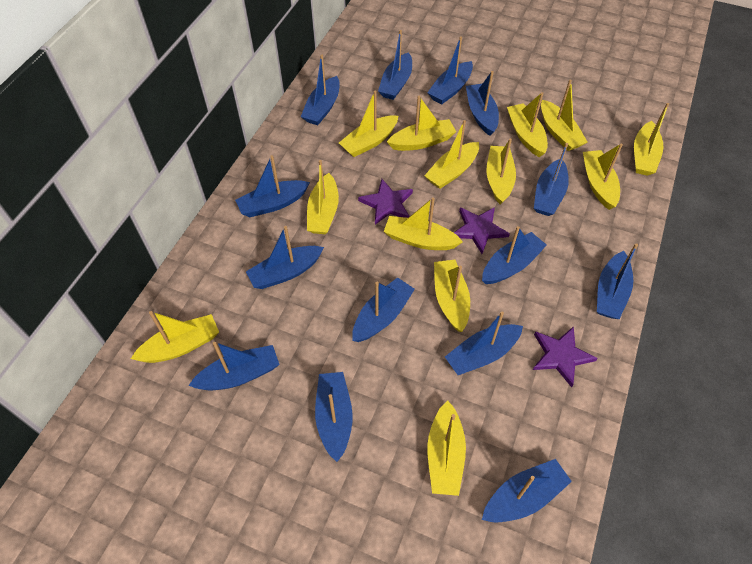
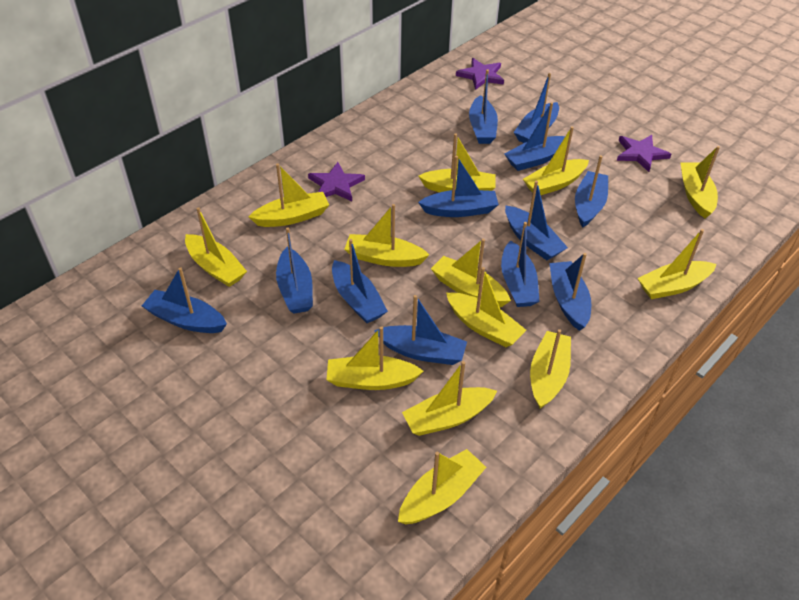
blue boat: 14 -> 12

